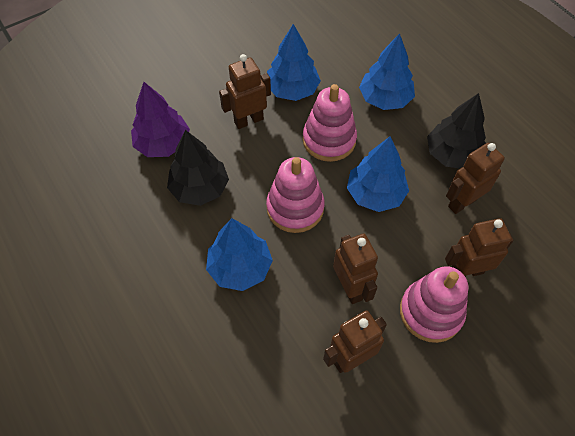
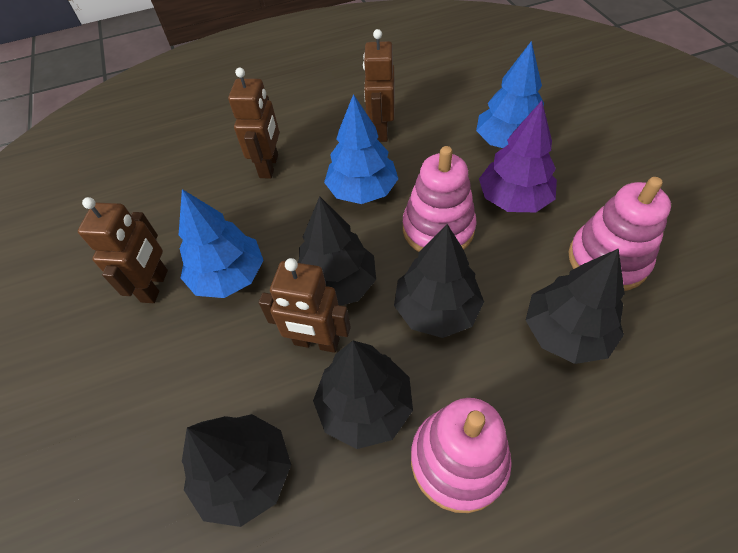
black tree: 2 -> 5
blue tree: 4 -> 3
brown robot: 5 -> 4

